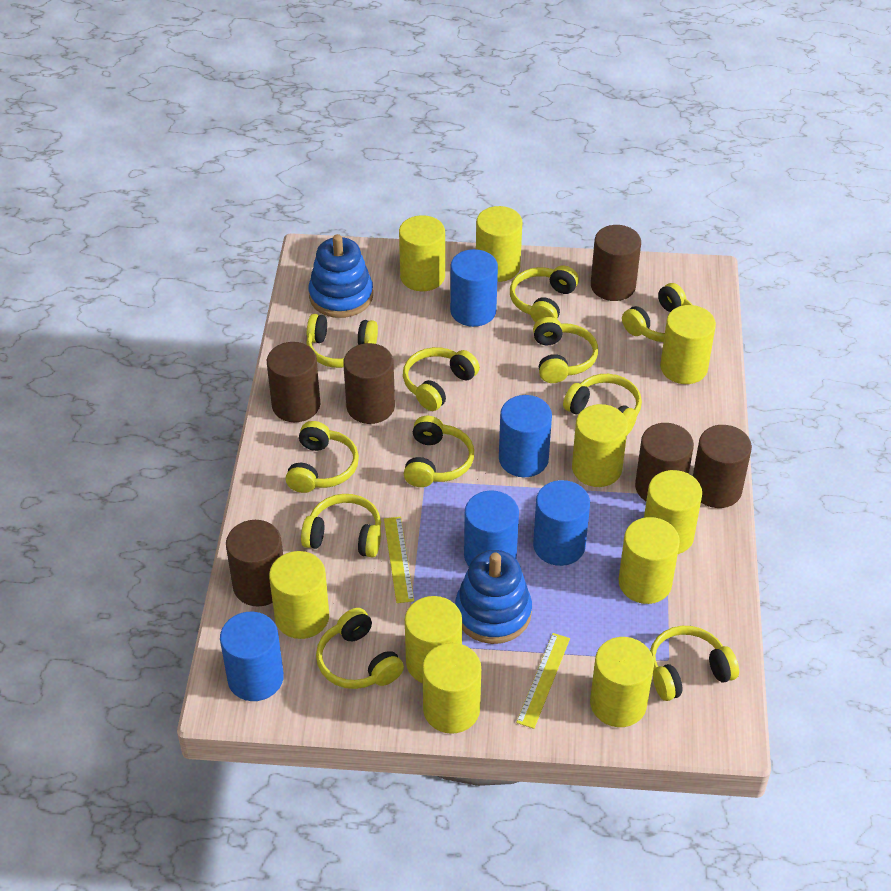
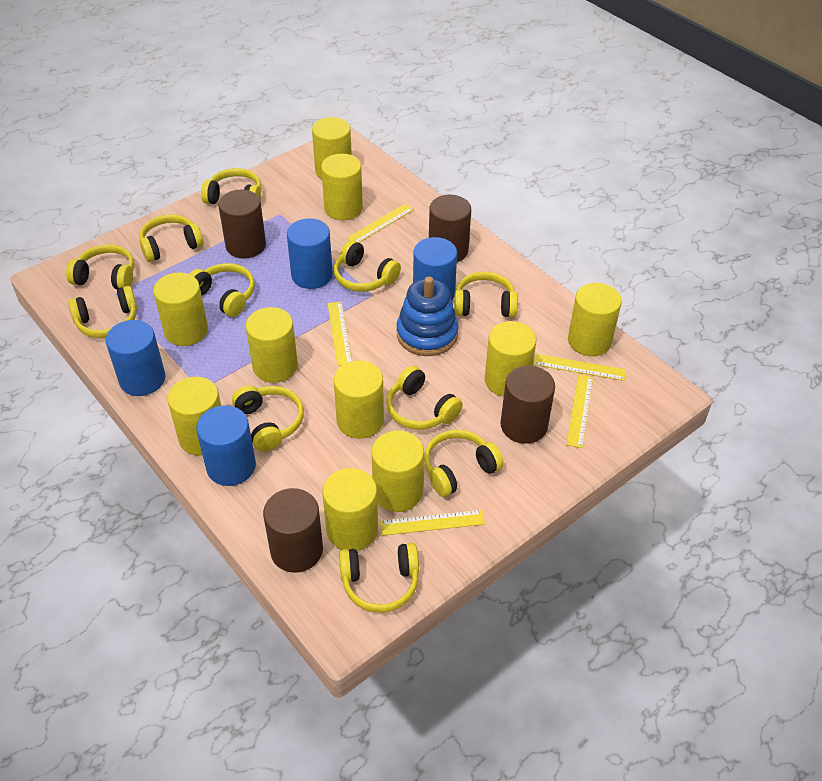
blue cylinder: 5 -> 4
blue stacking toy: 2 -> 1
brown cylinder: 6 -> 4
yellow ruler: 2 -> 5

